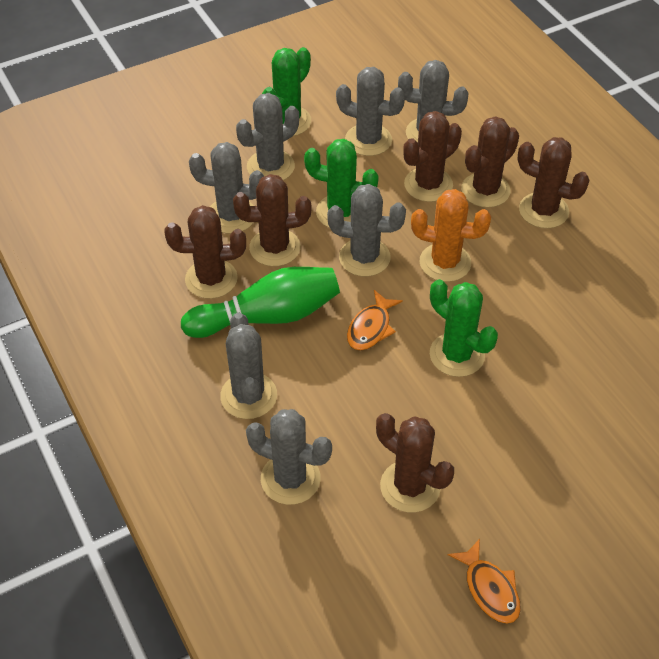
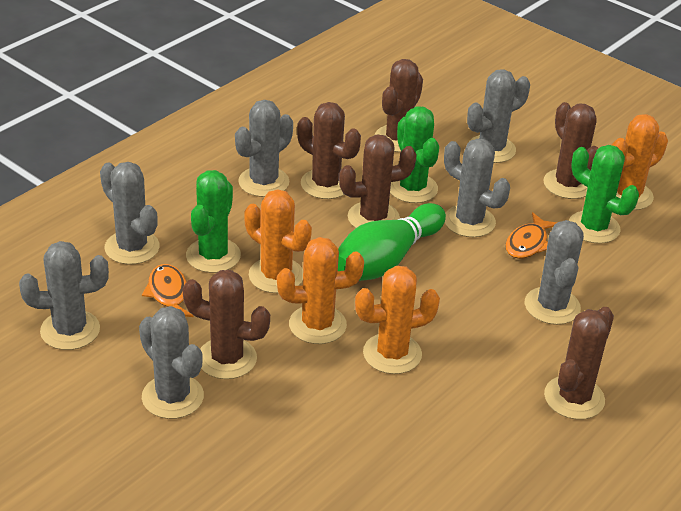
orange cactus: 1 -> 4

